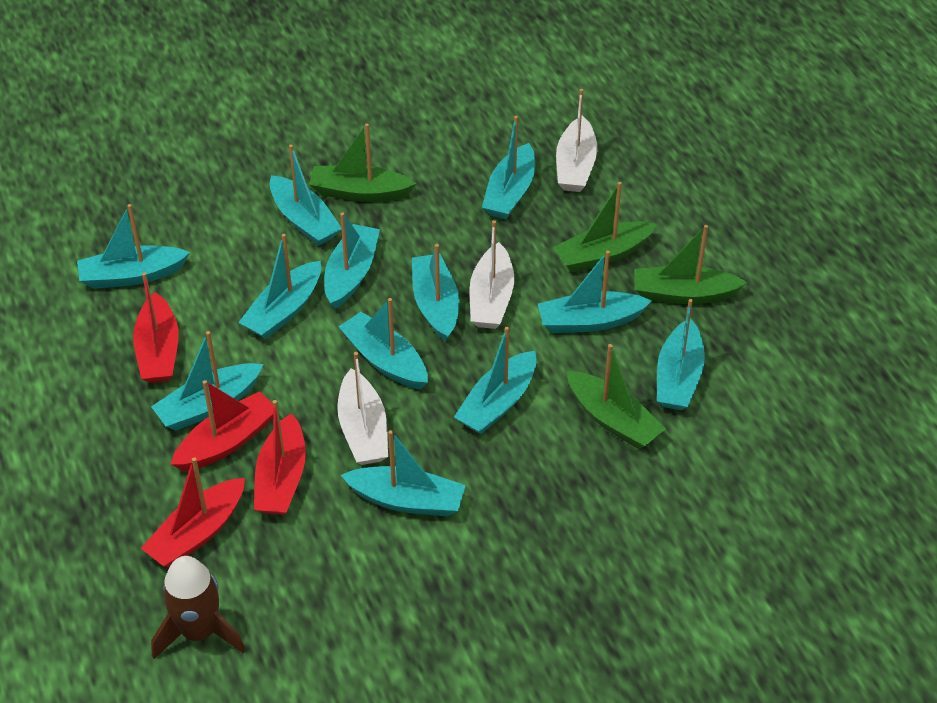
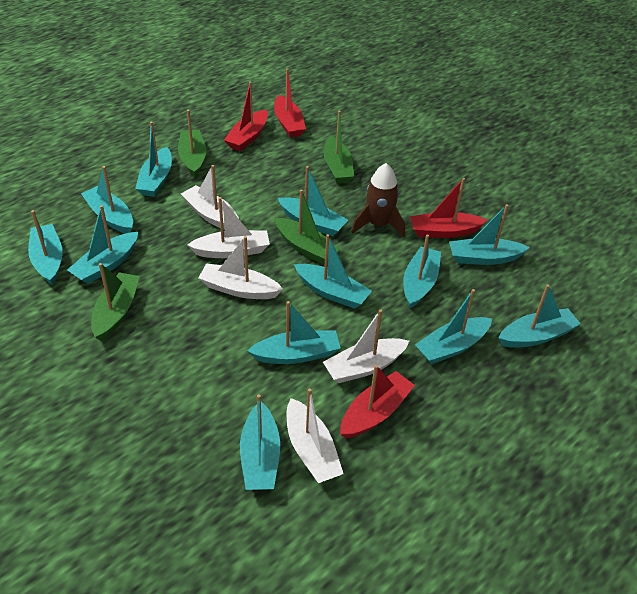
white boat: 3 -> 5

